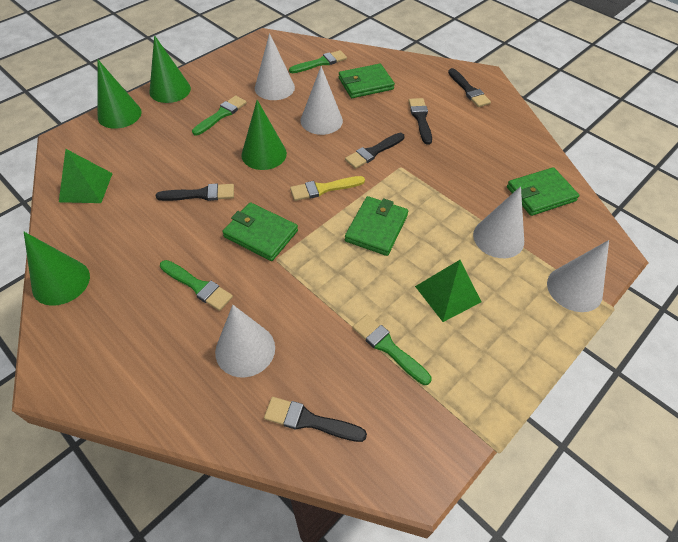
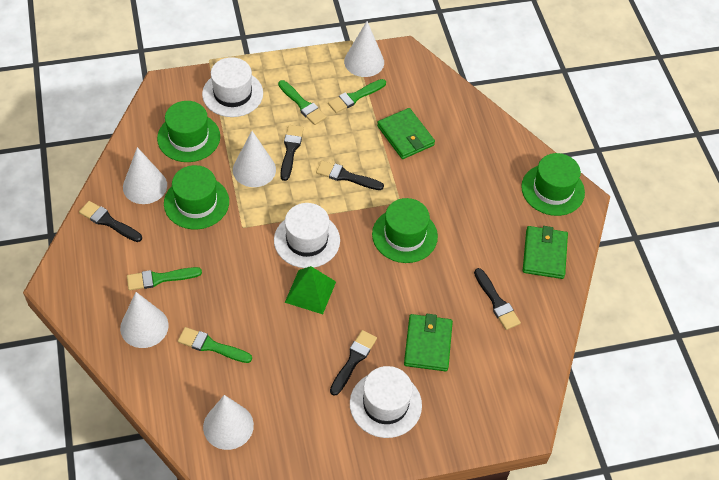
green cone: 4 -> 0
green hat: 0 -> 4
green pyramid: 2 -> 1
green wallet: 4 -> 3
white hat: 0 -> 3
yellow brush: 1 -> 0

